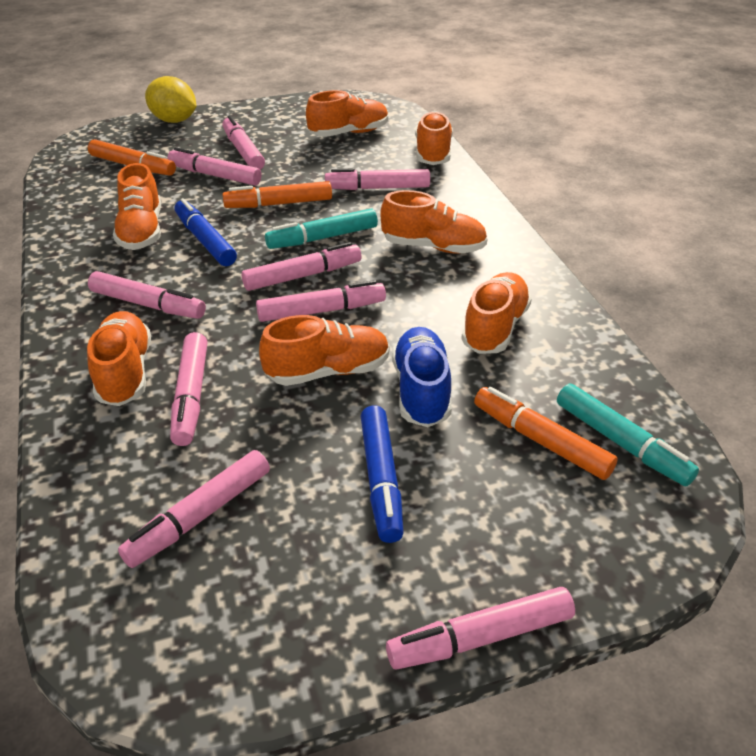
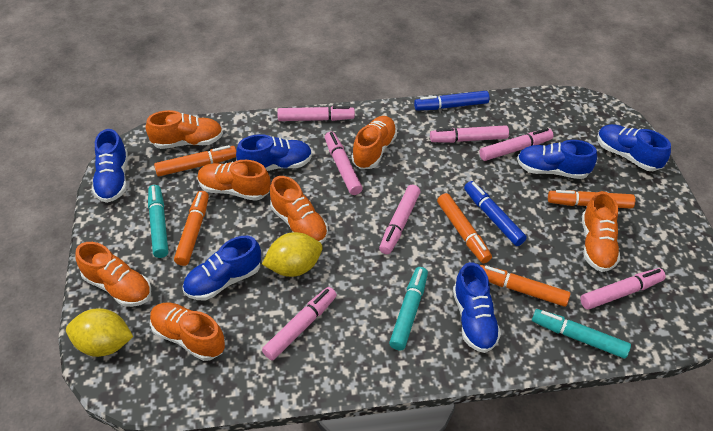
blue shoe: 1 -> 6
orange marker: 3 -> 5
pink marker: 9 -> 7
turquoise marker: 2 -> 3
yellow lemon: 1 -> 2

